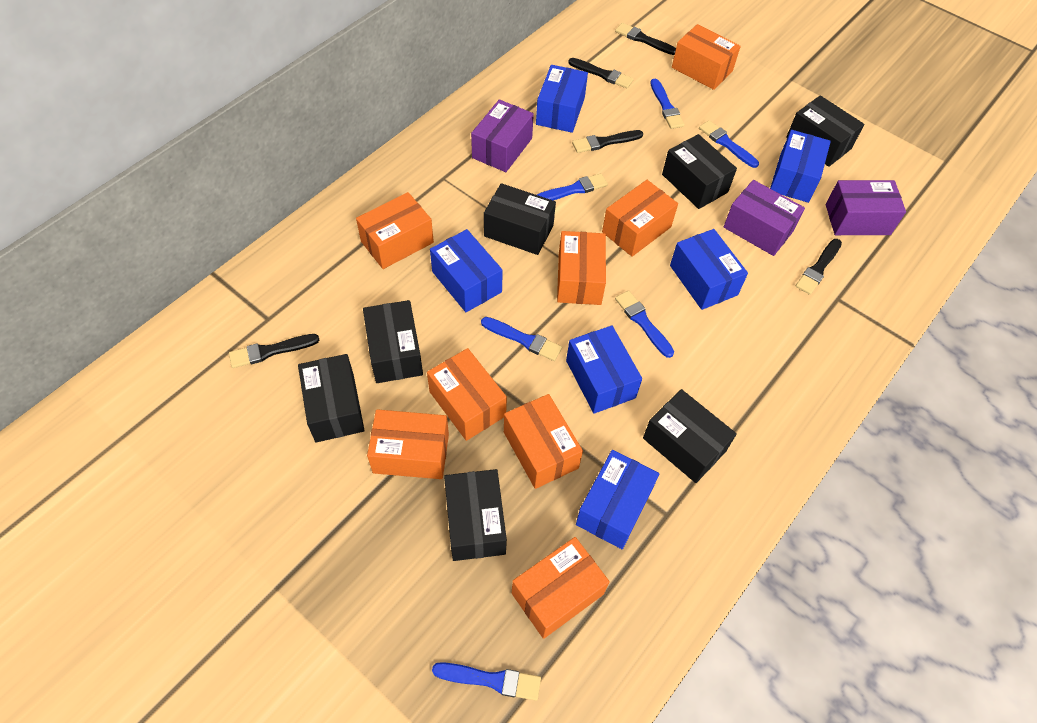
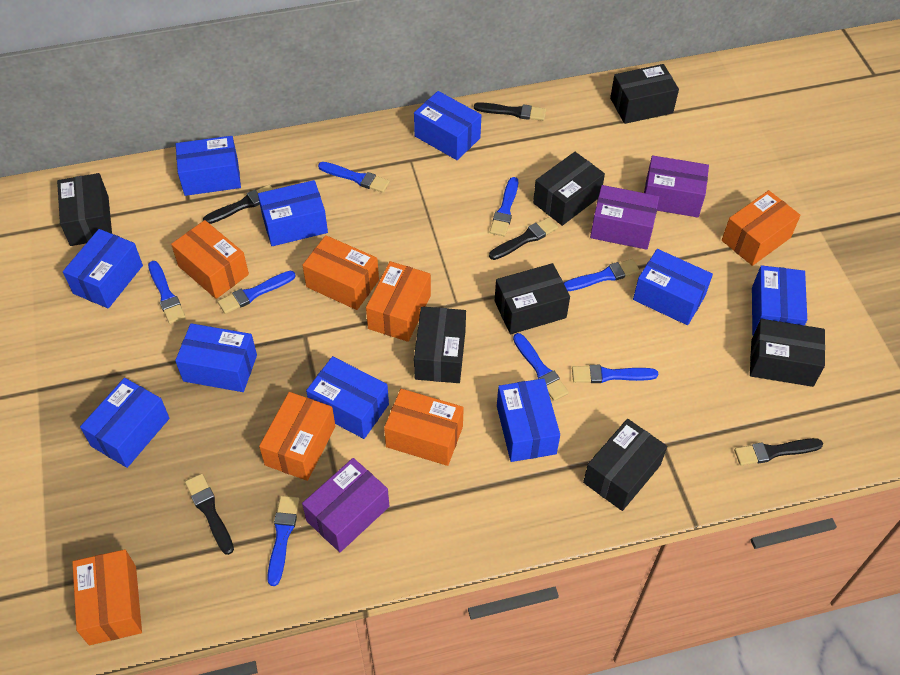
blue box: 6 -> 10
blue brush: 6 -> 8
orange box: 8 -> 7

